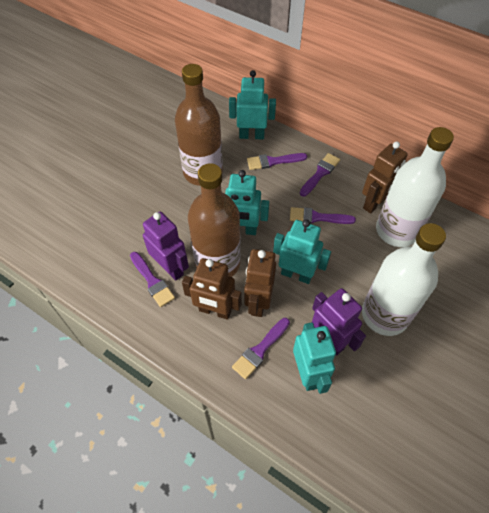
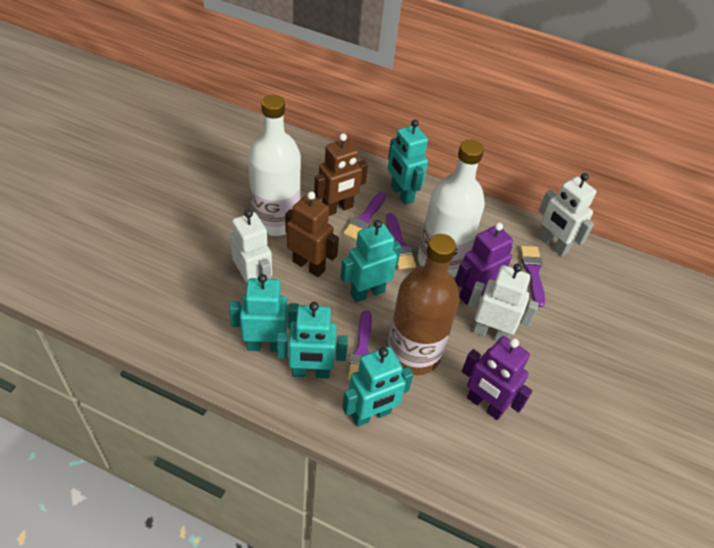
brown bottle: 2 -> 1
brown robot: 3 -> 2
purple brush: 5 -> 4
turquoise robot: 4 -> 5
white robot: 0 -> 3

